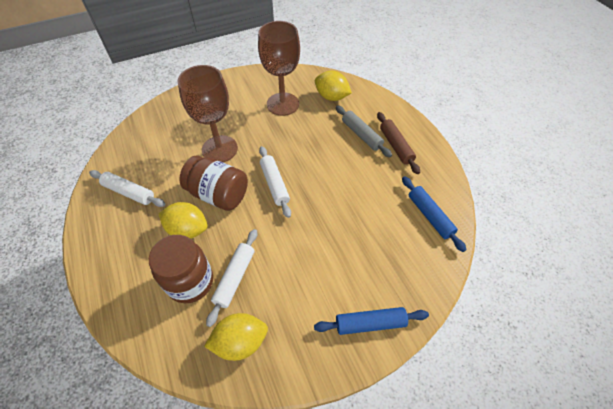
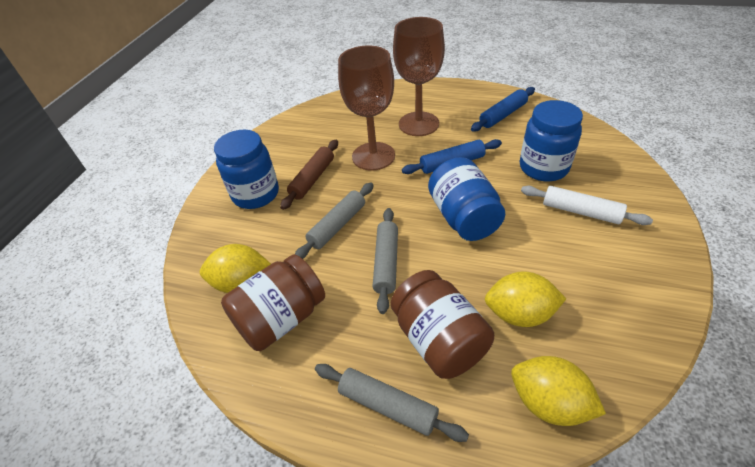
blue jar: 0 -> 3
grey rolling pin: 1 -> 3
white rolling pin: 3 -> 1

